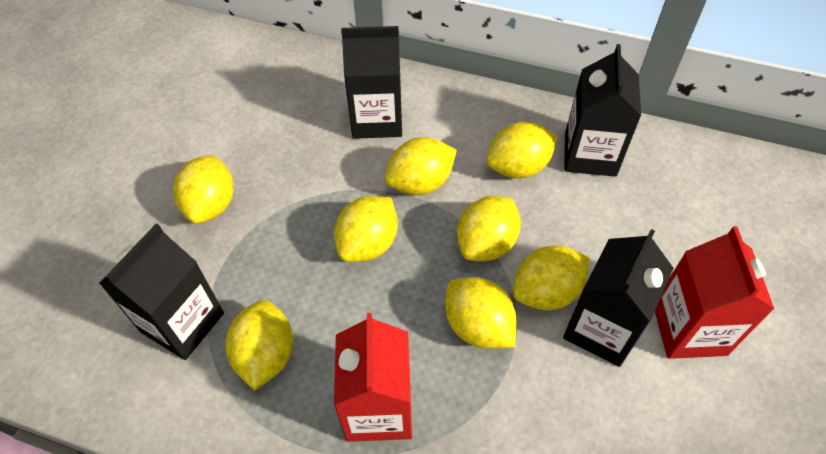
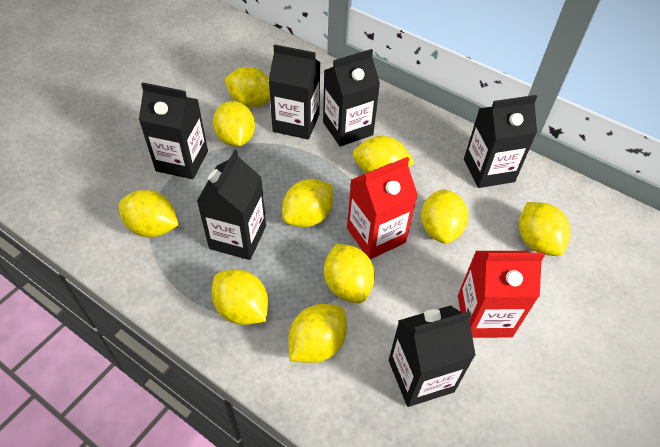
black carton: 4 -> 6
yellow lemon: 8 -> 10

